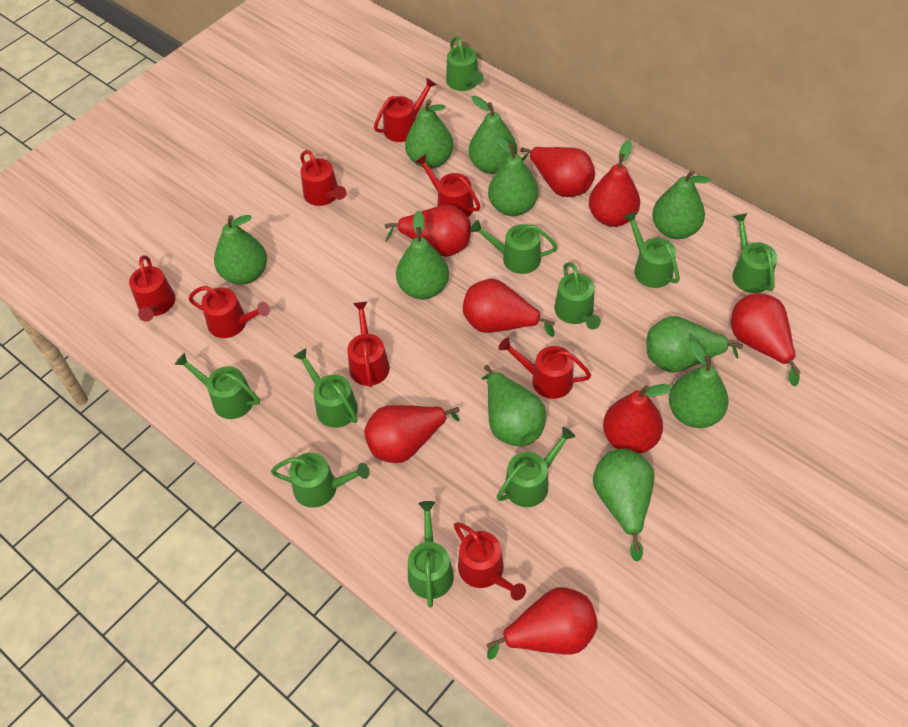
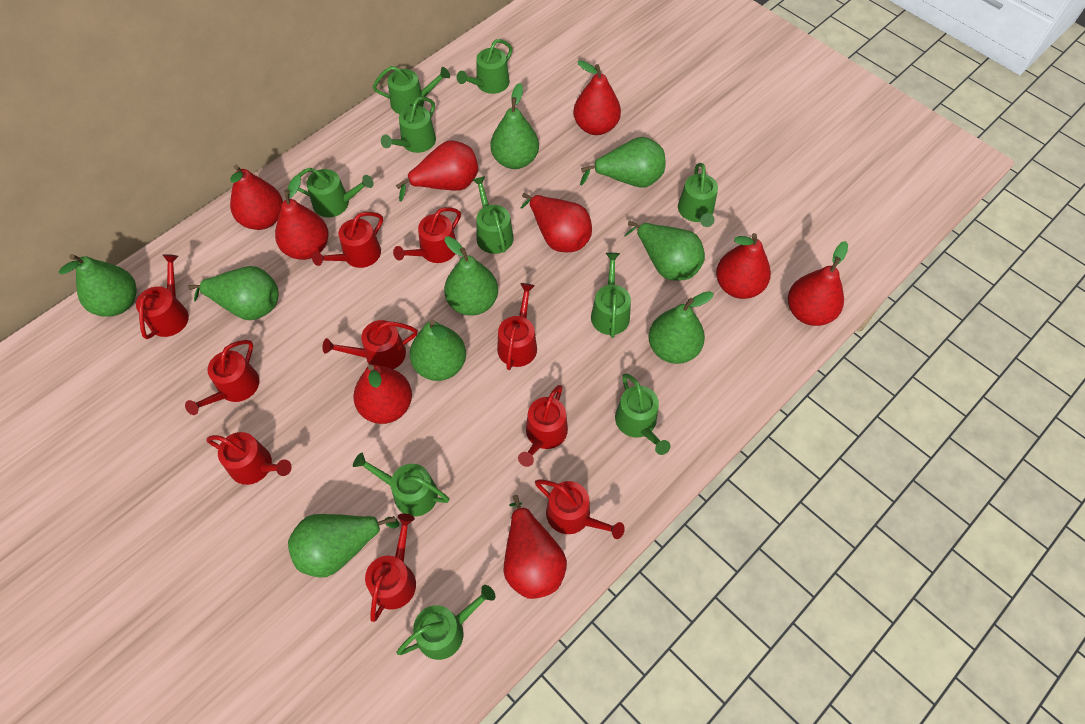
green pear: 10 -> 9
red pear: 8 -> 9
red watering can: 8 -> 10

